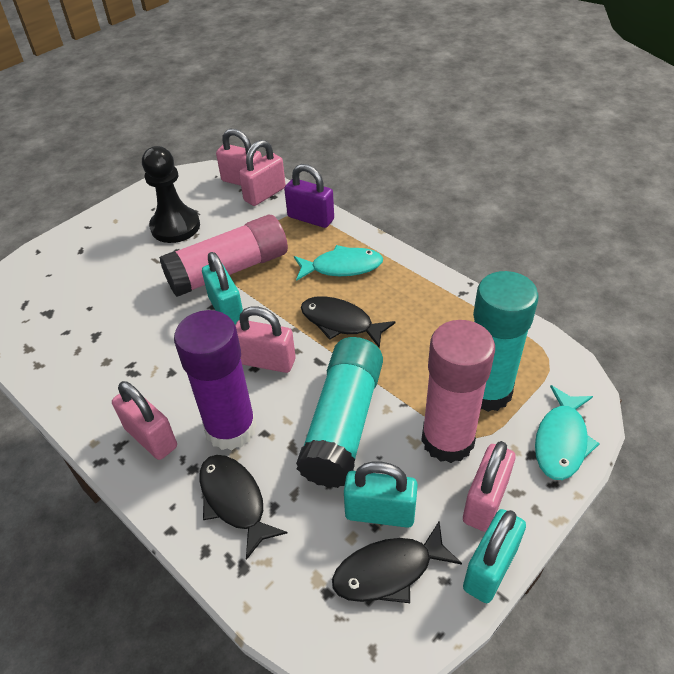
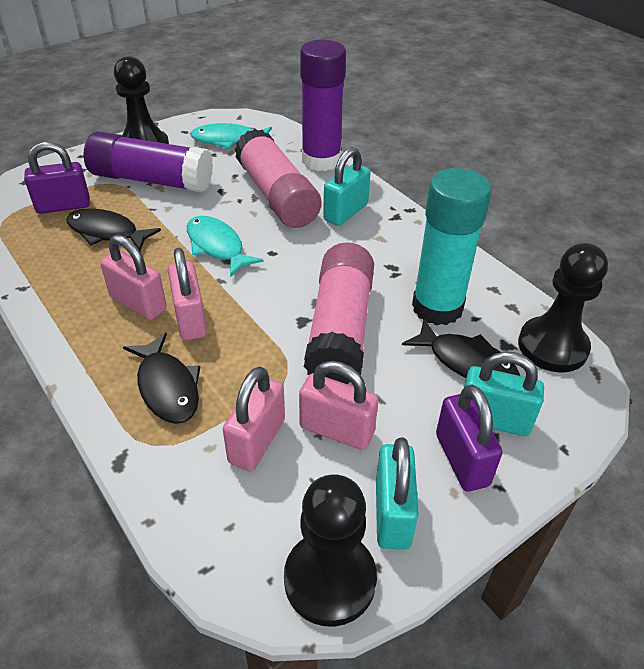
black pawn: 1 -> 3
pink padlock: 5 -> 4
purple glue stick: 1 -> 2
purple padlock: 1 -> 2
turquoise glue stick: 2 -> 1

